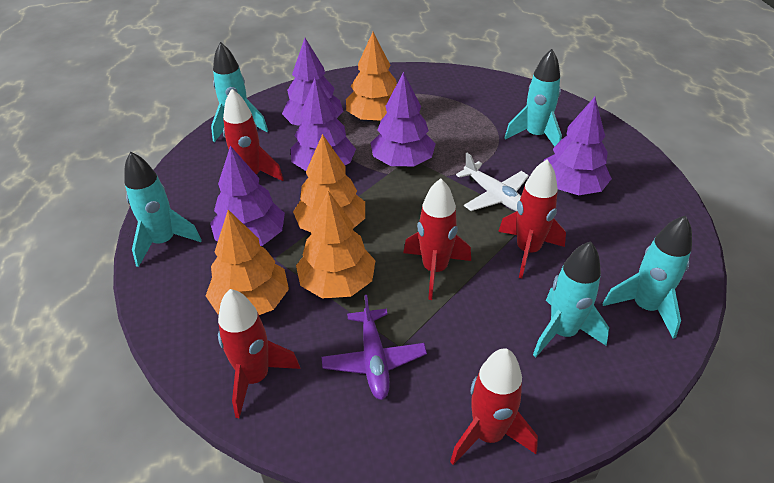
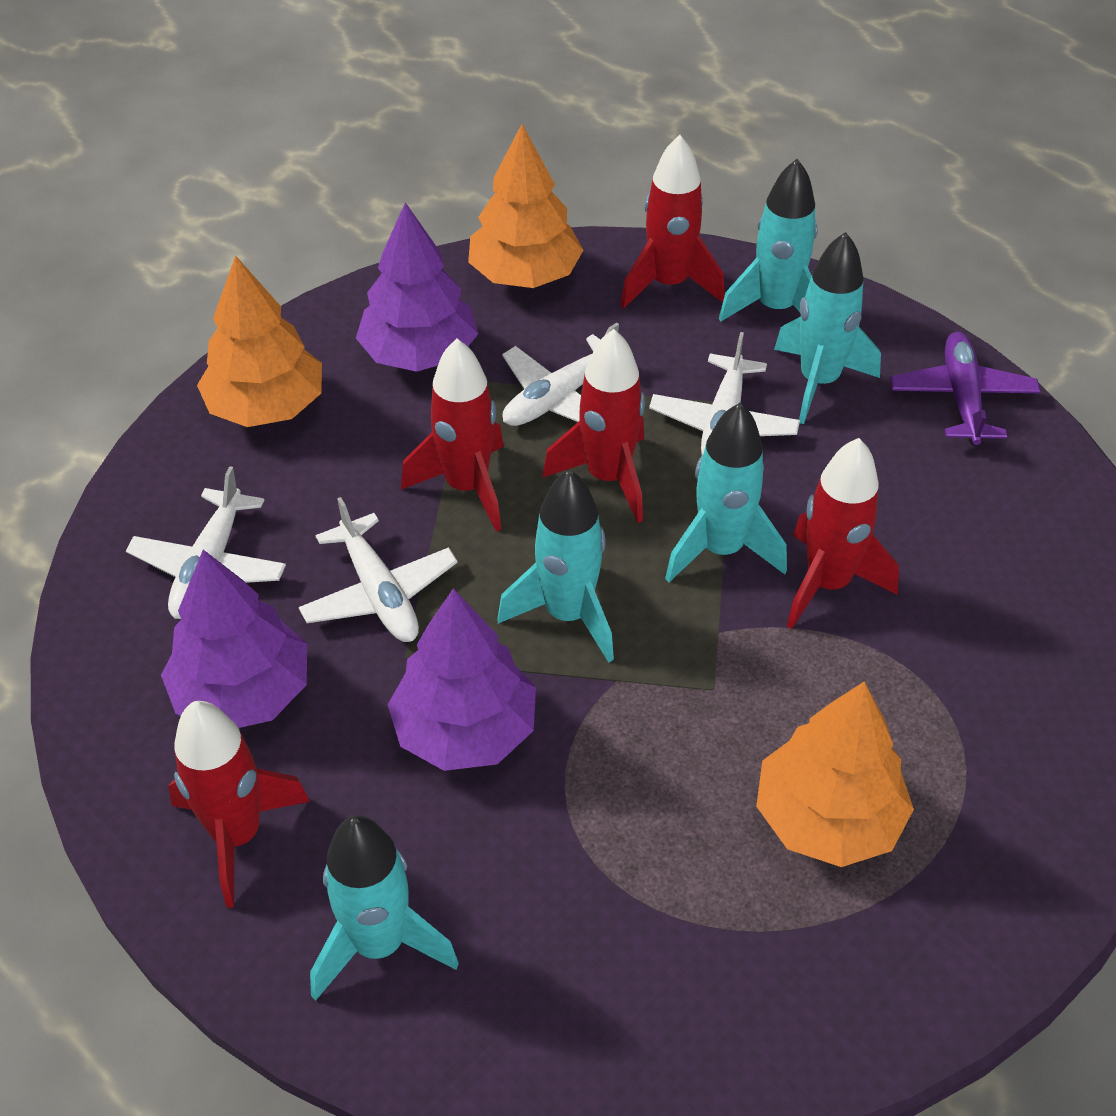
orange tree: 4 -> 3
purple tree: 5 -> 3
white plane: 1 -> 4

